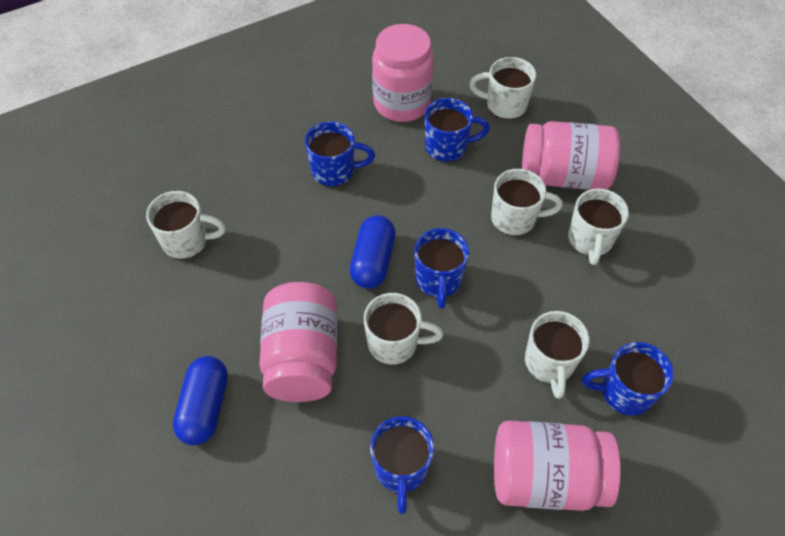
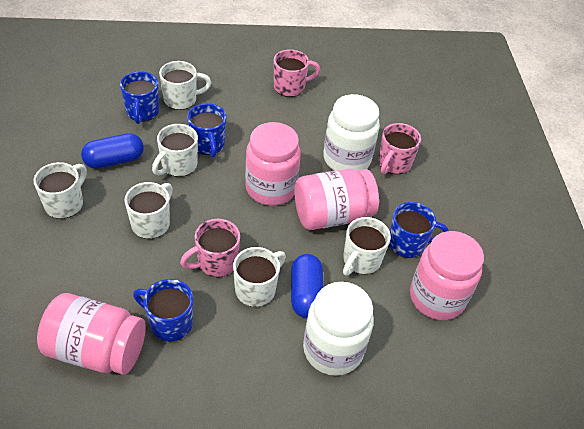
blue mug: 5 -> 4
pink mug: 0 -> 3
white jar: 0 -> 2

